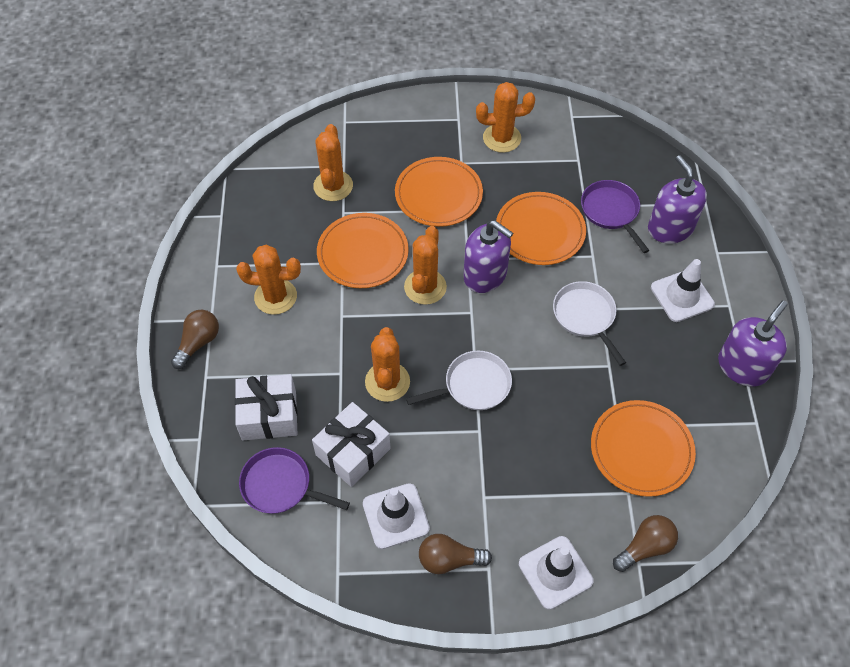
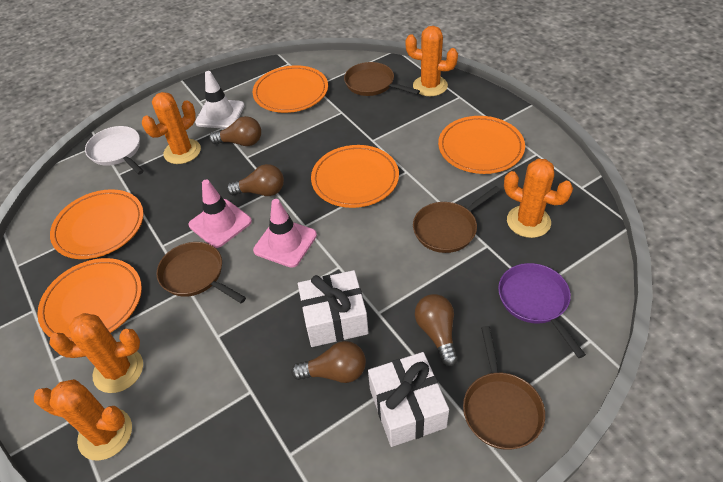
brown light bulb: 3 -> 4
brown pan: 0 -> 4
orange plate: 4 -> 5
pink traffic cone: 0 -> 2
purple pan: 2 -> 1
purple soap dispenser: 3 -> 0
white pan: 2 -> 1
white traffic cone: 3 -> 1

